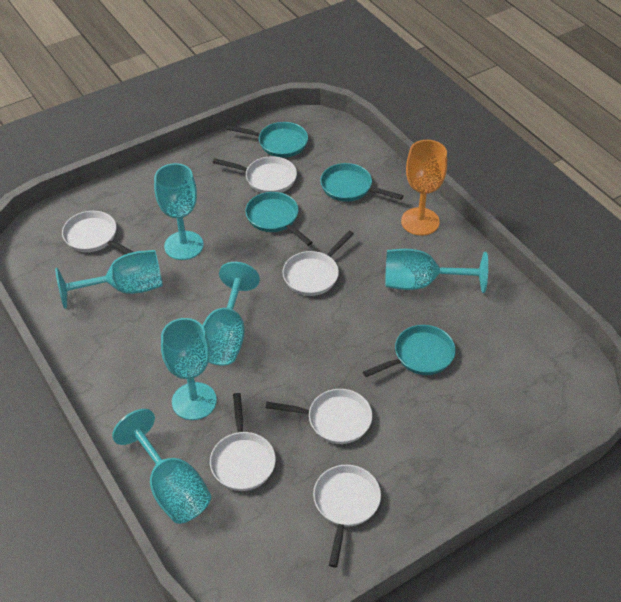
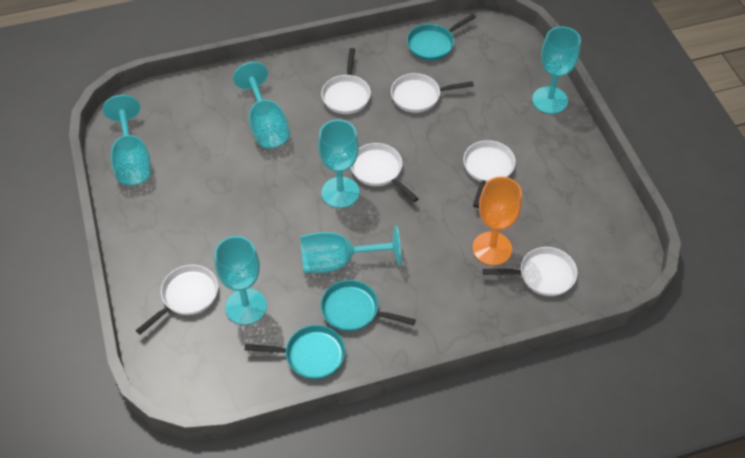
turquoise pan: 4 -> 3

